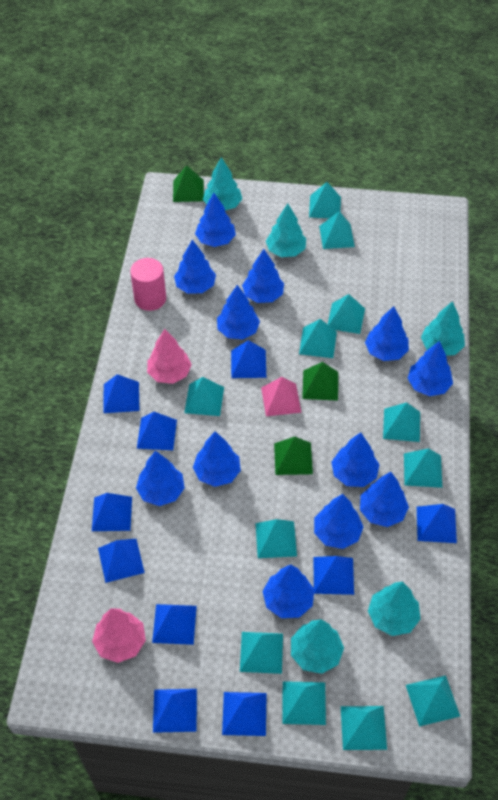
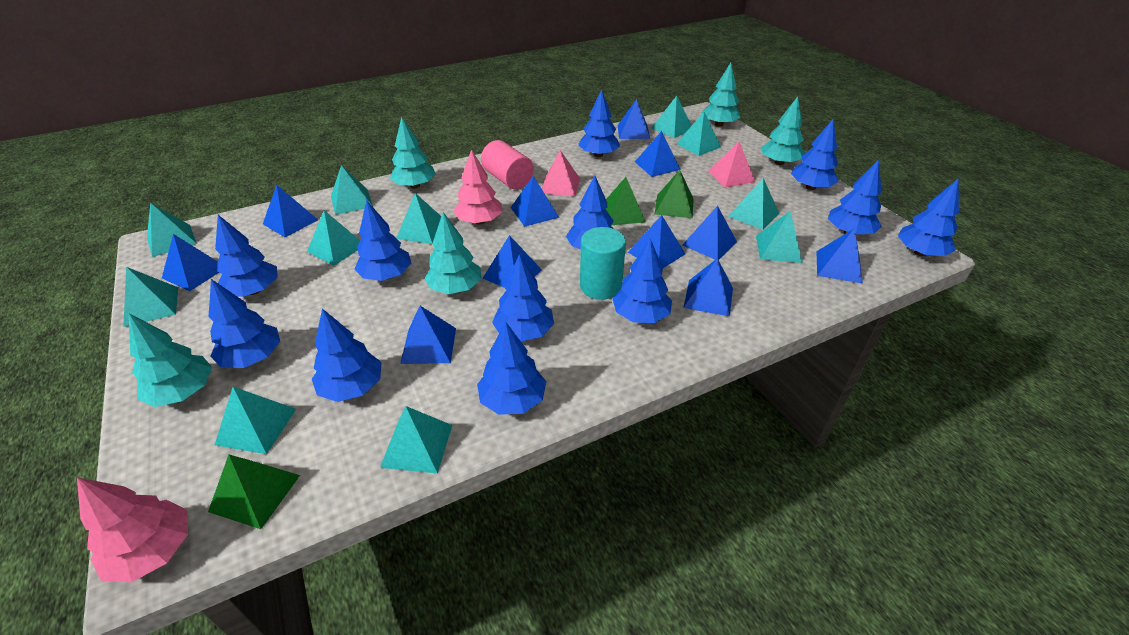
blue pyramid: 10 -> 11
pink pyramid: 1 -> 2
turquoise cylinder: 0 -> 1
turquoise pyramid: 12 -> 11

